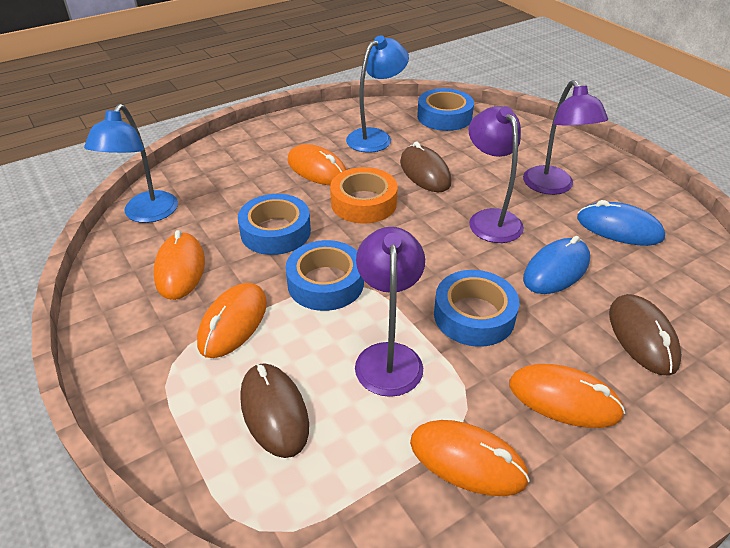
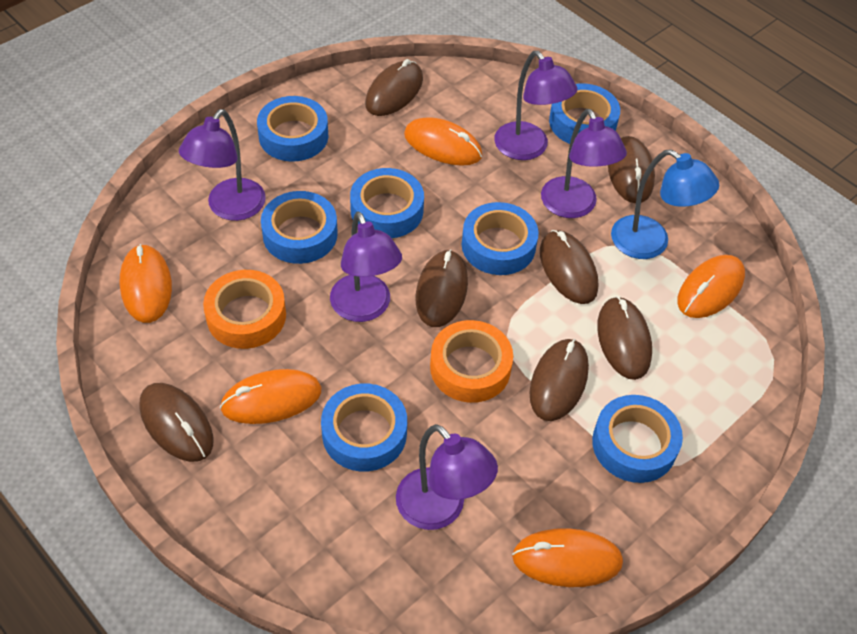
blue lamp: 2 -> 1
blue mouse: 2 -> 0
blue tape: 4 -> 7
brown mouse: 3 -> 7
orange tape: 1 -> 2
purple lamp: 3 -> 5

